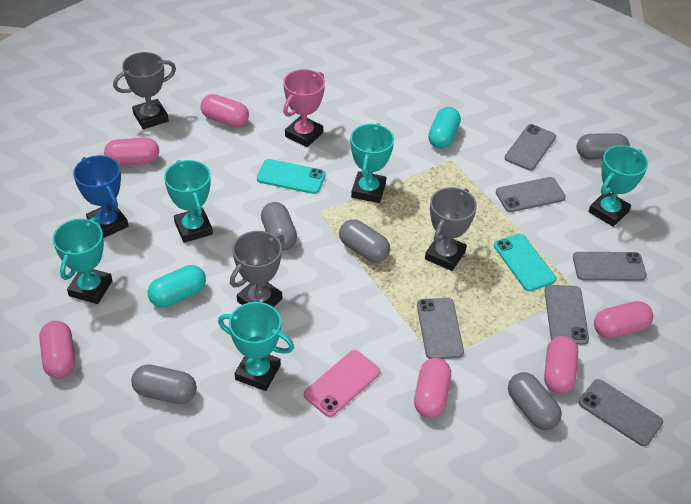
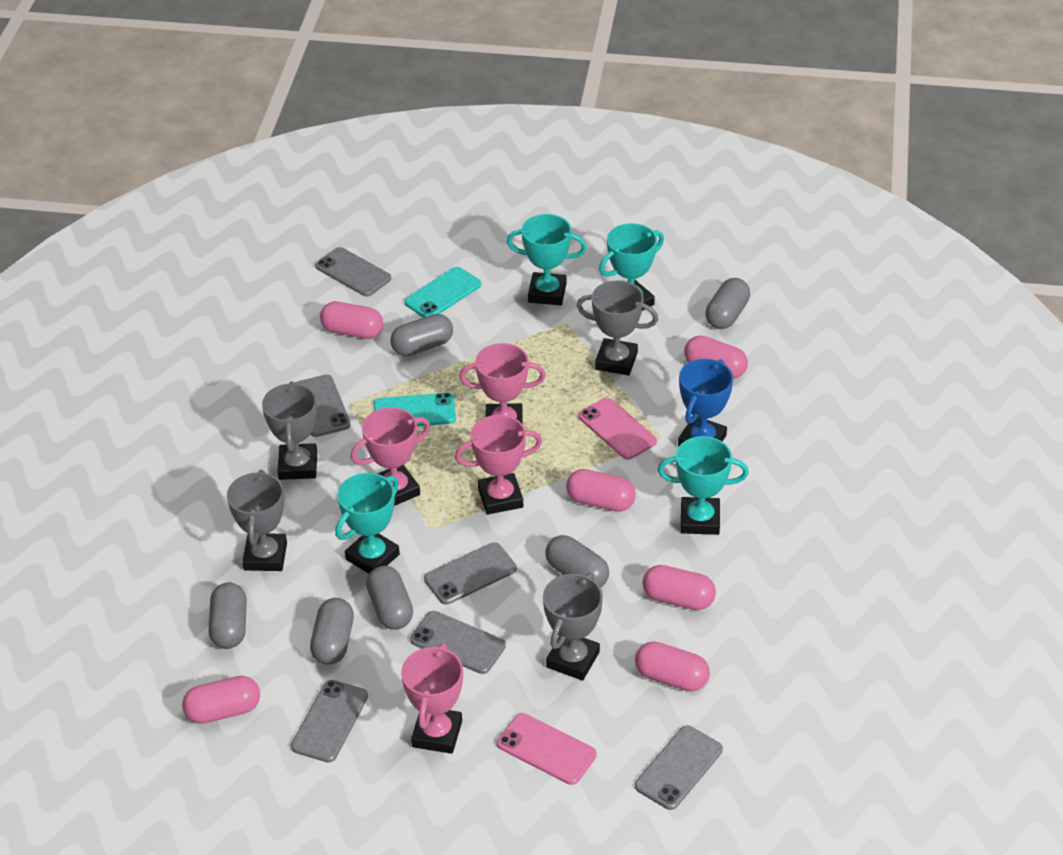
grey capsule: 5 -> 6
grey trophy: 3 -> 4
pink phone: 1 -> 2
pink trophy: 1 -> 4
turquoise capsule: 2 -> 0
turquoise trophy: 5 -> 4

